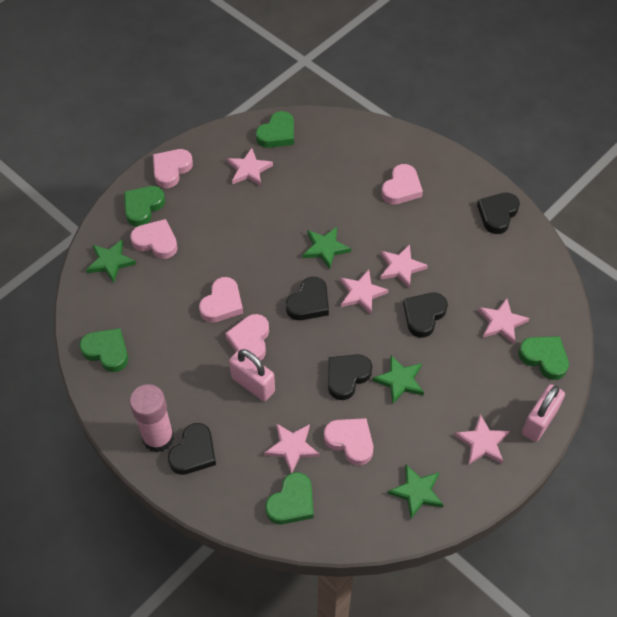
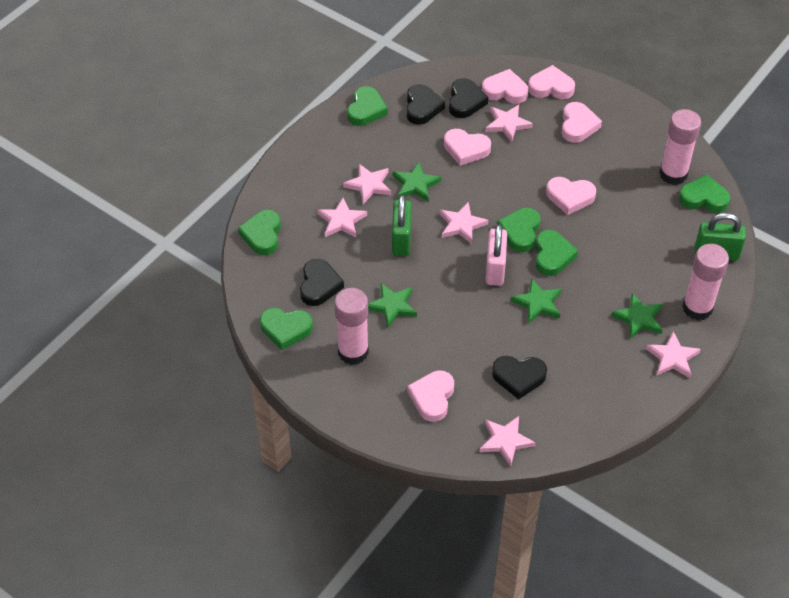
black heart: 5 -> 4
green heart: 5 -> 6
green padlock: 0 -> 2
pink glue stick: 1 -> 3
pink padlock: 2 -> 1

